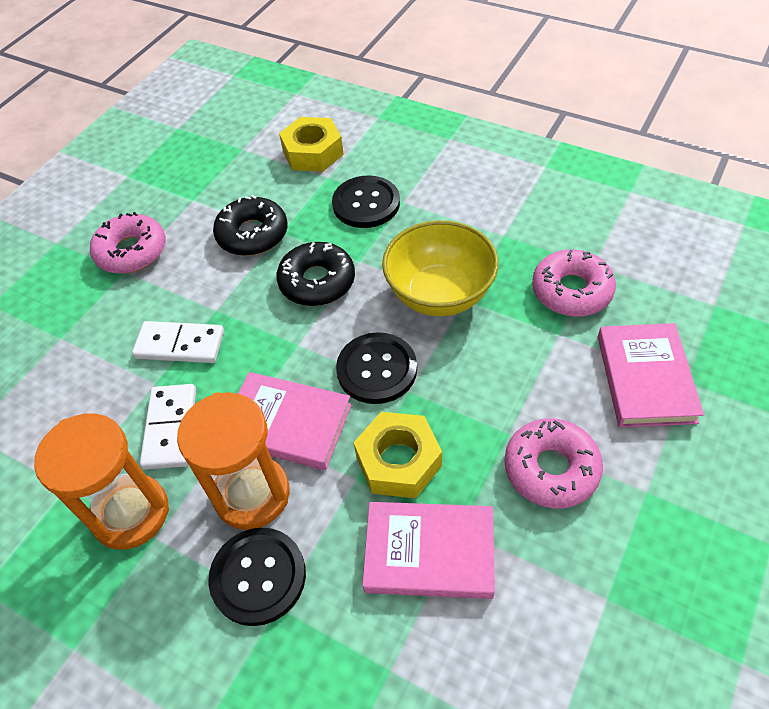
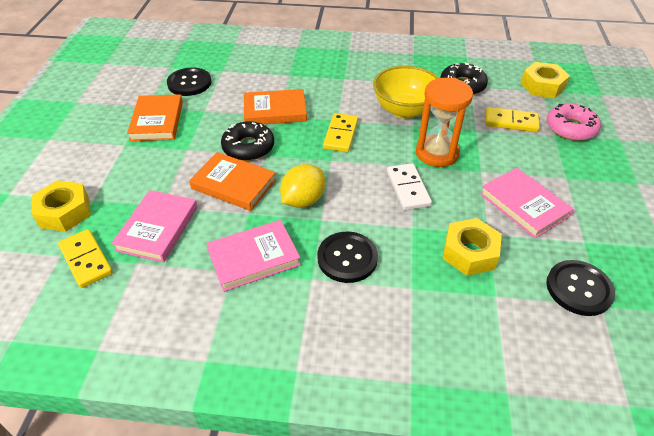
orange book: 0 -> 3
orange hourglass: 2 -> 1
pink donut: 3 -> 1
white domino: 2 -> 1
yellow domino: 0 -> 3
yellow lemon: 0 -> 1
yellow nut: 2 -> 3

